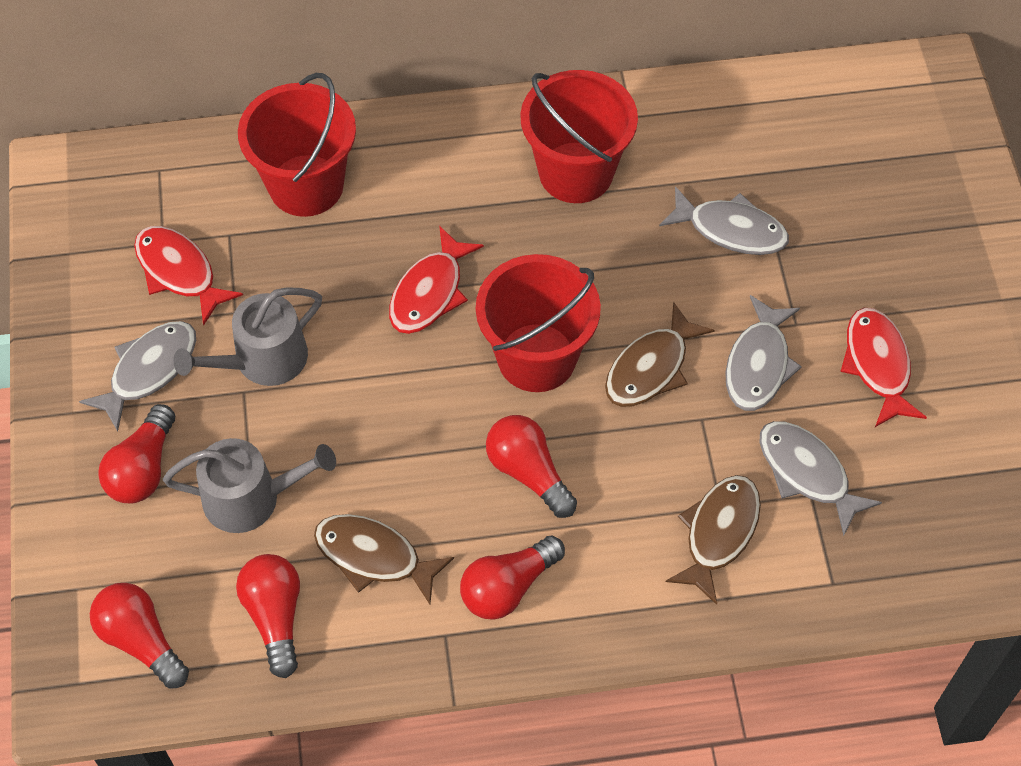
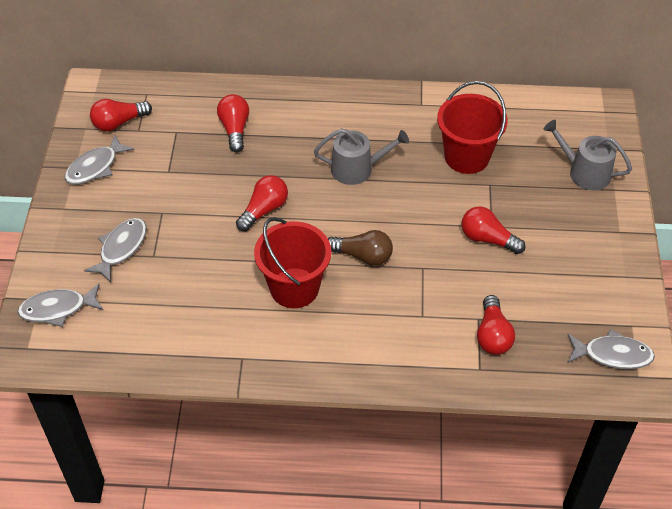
brown fish: 3 -> 0
brown light bulb: 0 -> 1
red bucket: 3 -> 2
red fish: 3 -> 0

